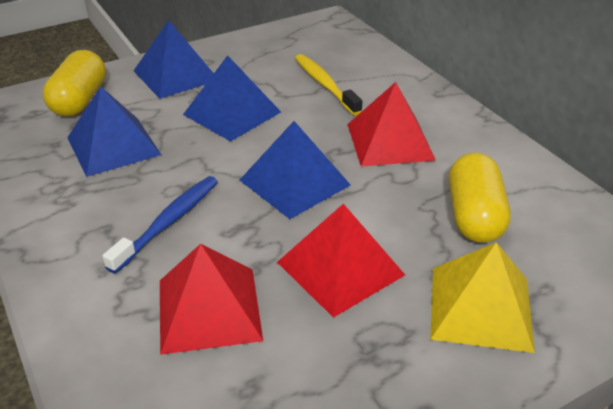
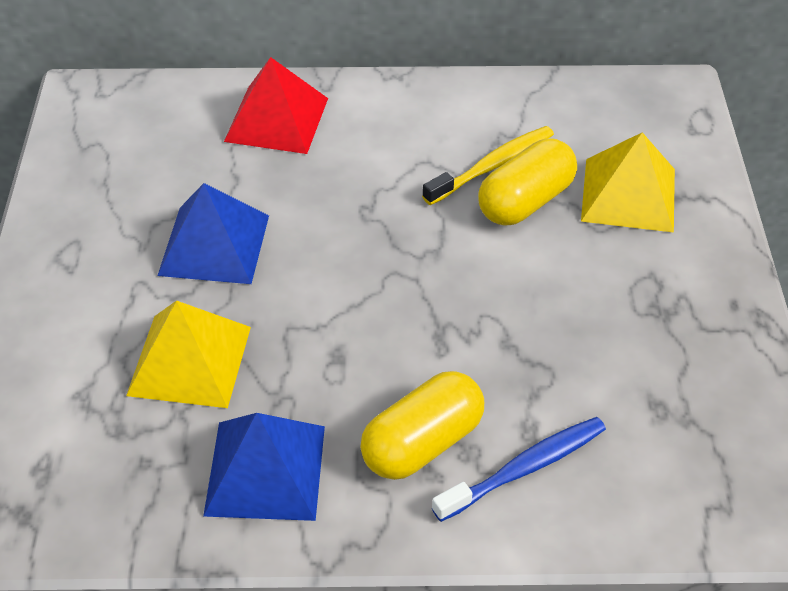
blue pyramid: 4 -> 2
red pyramid: 3 -> 1
yellow pyramid: 1 -> 2

